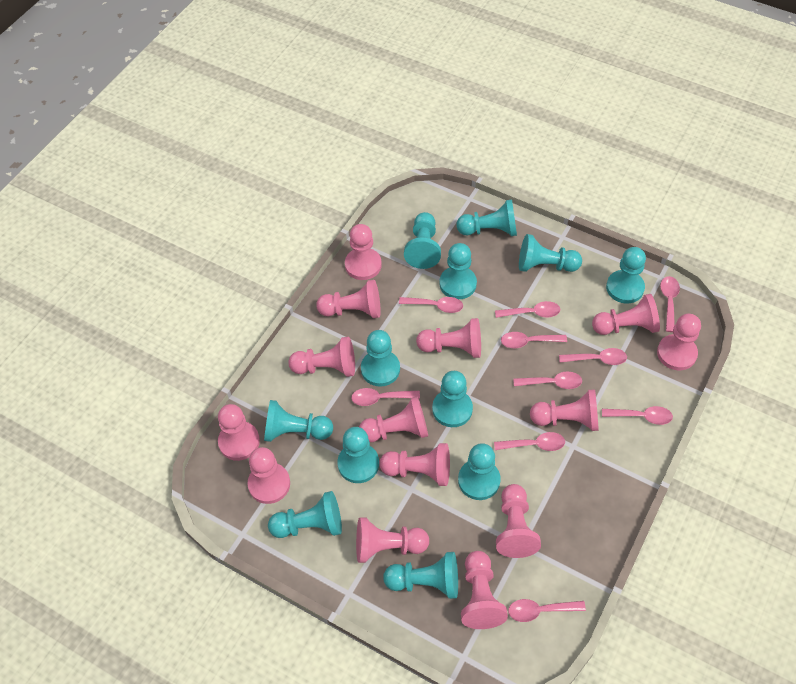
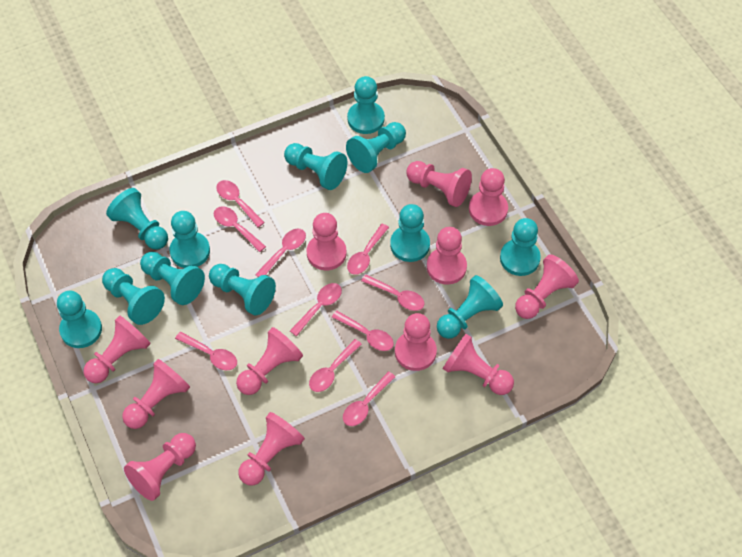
pink pawn: 14 -> 12

